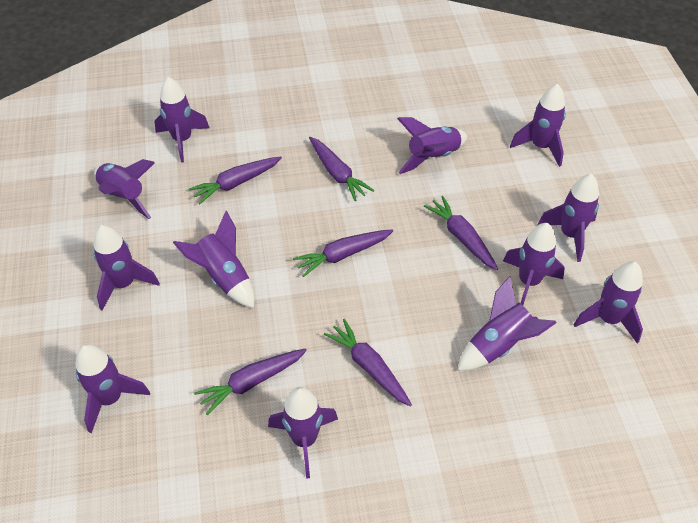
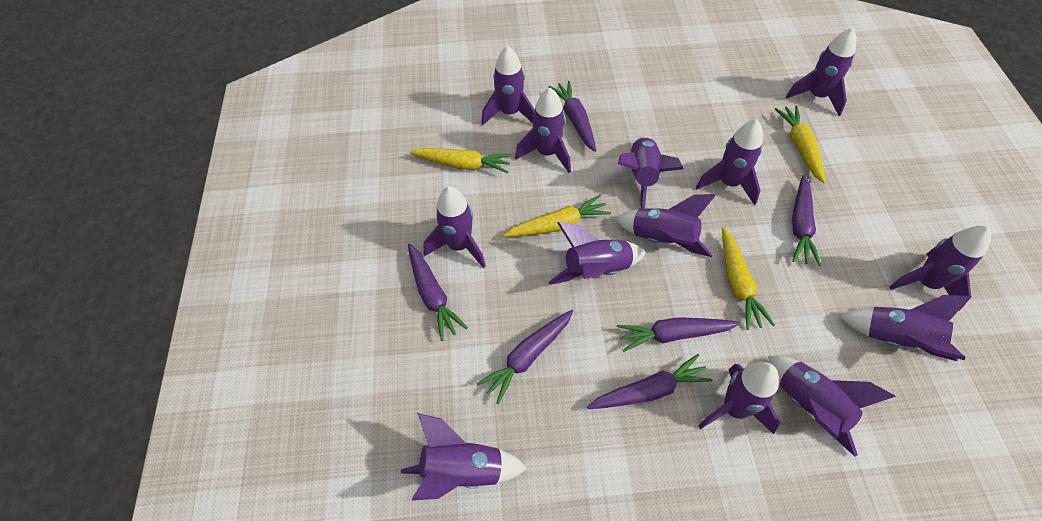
purple rocket: 12 -> 13
yellow carrot: 0 -> 4

